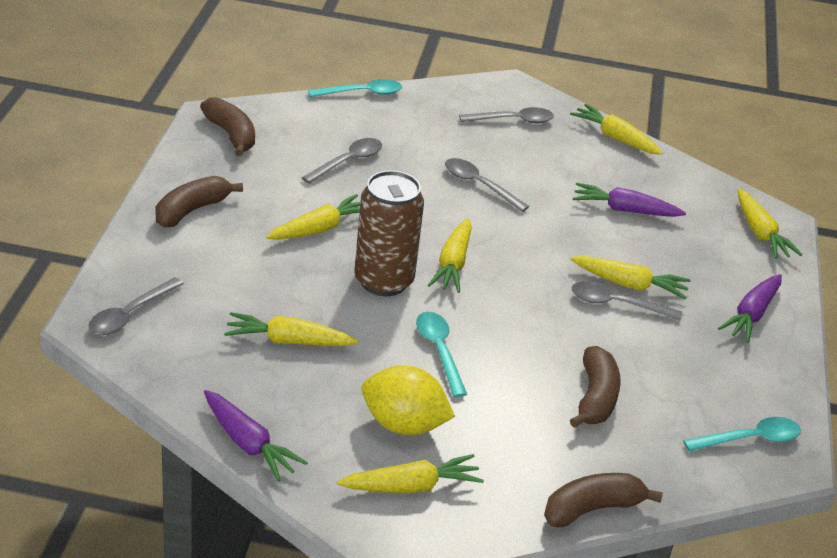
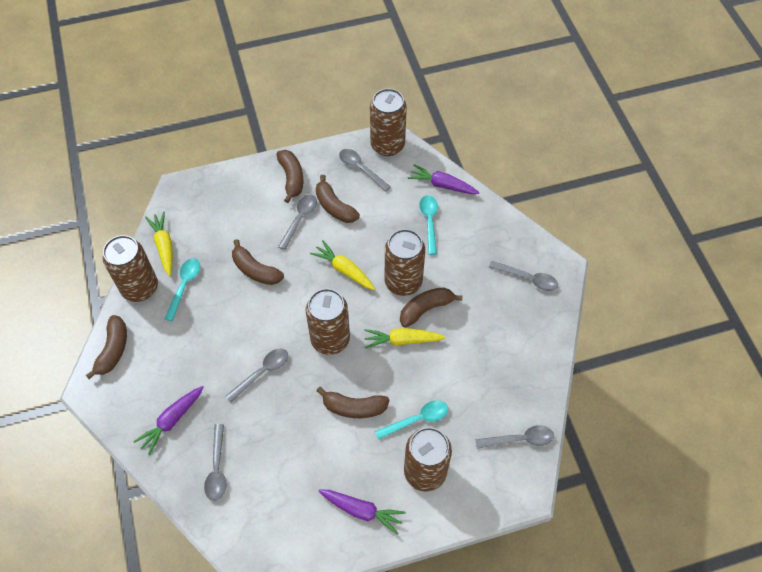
brown banana: 4 -> 6
brown can: 1 -> 5
grey spoon: 5 -> 6
yellow carrot: 7 -> 3
yellow lemon: 1 -> 0

